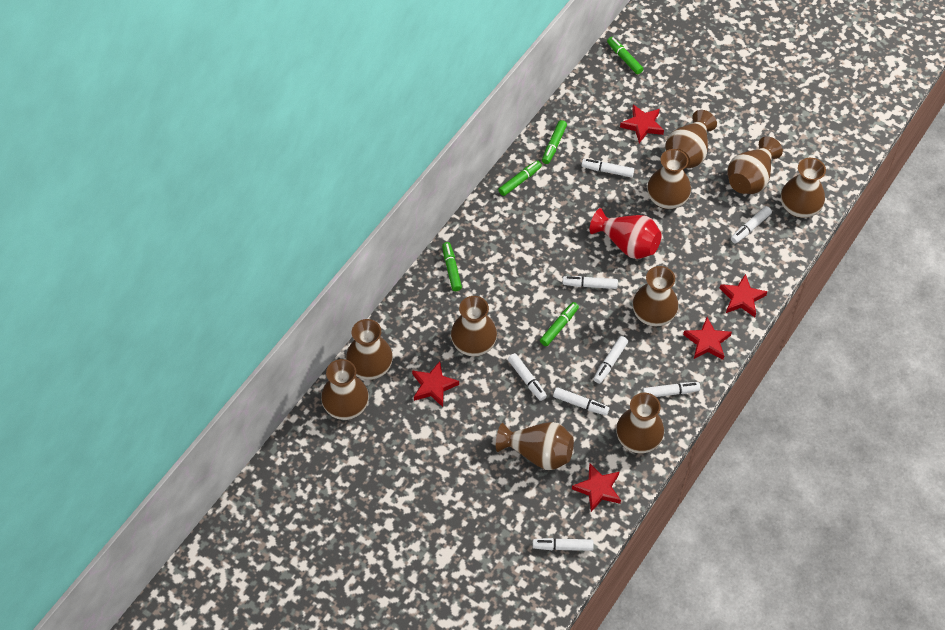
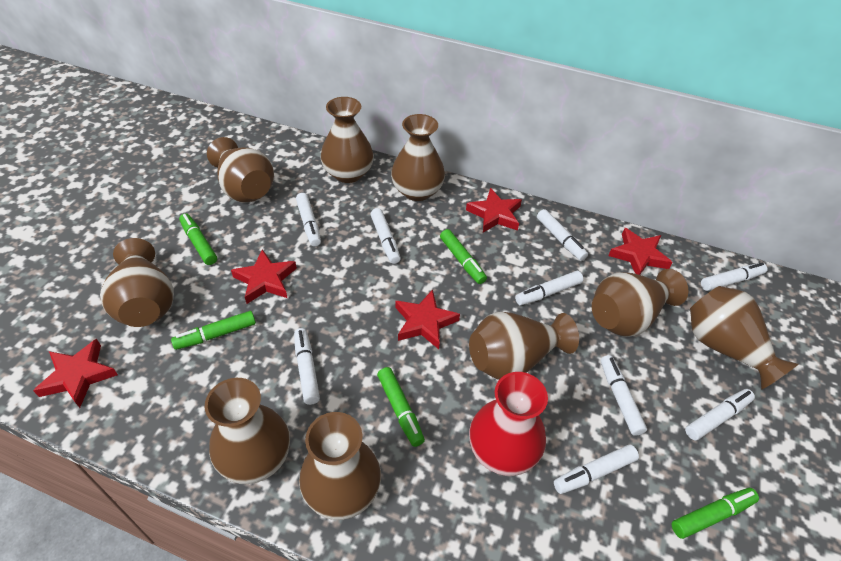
brown vase: 10 -> 9
white marker: 8 -> 9

